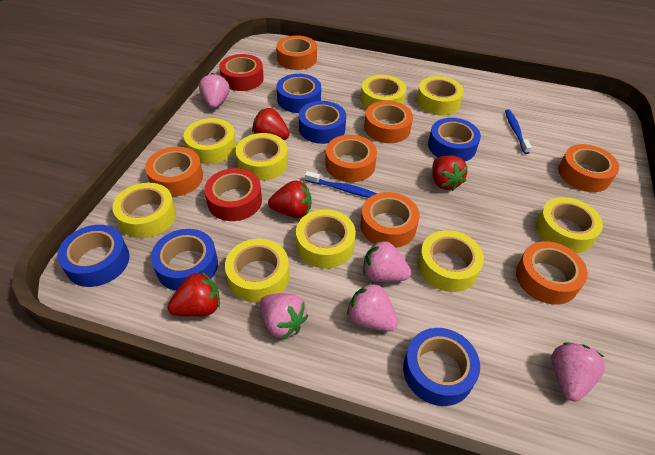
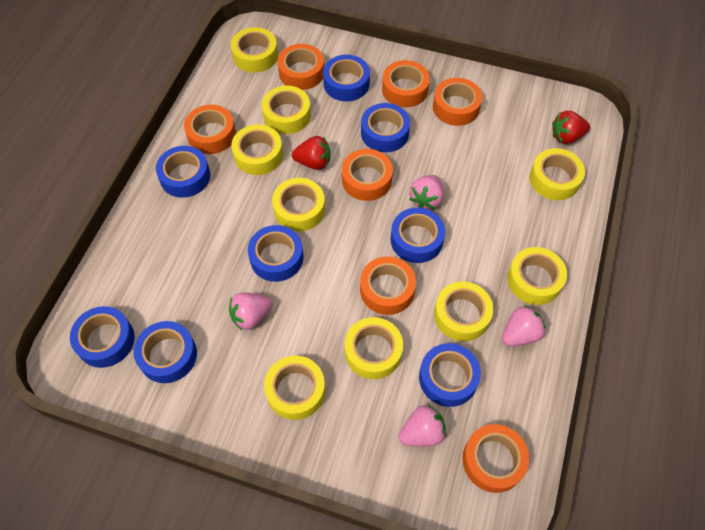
blue tape: 6 -> 8
blue toothbrush: 2 -> 0
pink strawberry: 5 -> 4
red strawberry: 4 -> 2
red tape: 2 -> 0

